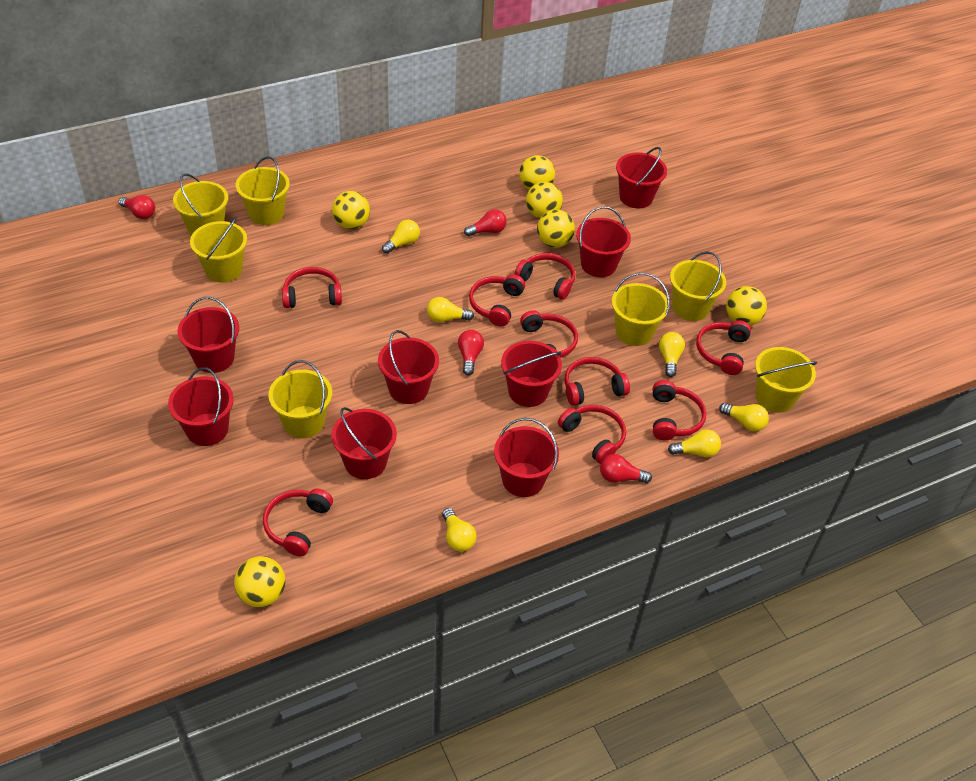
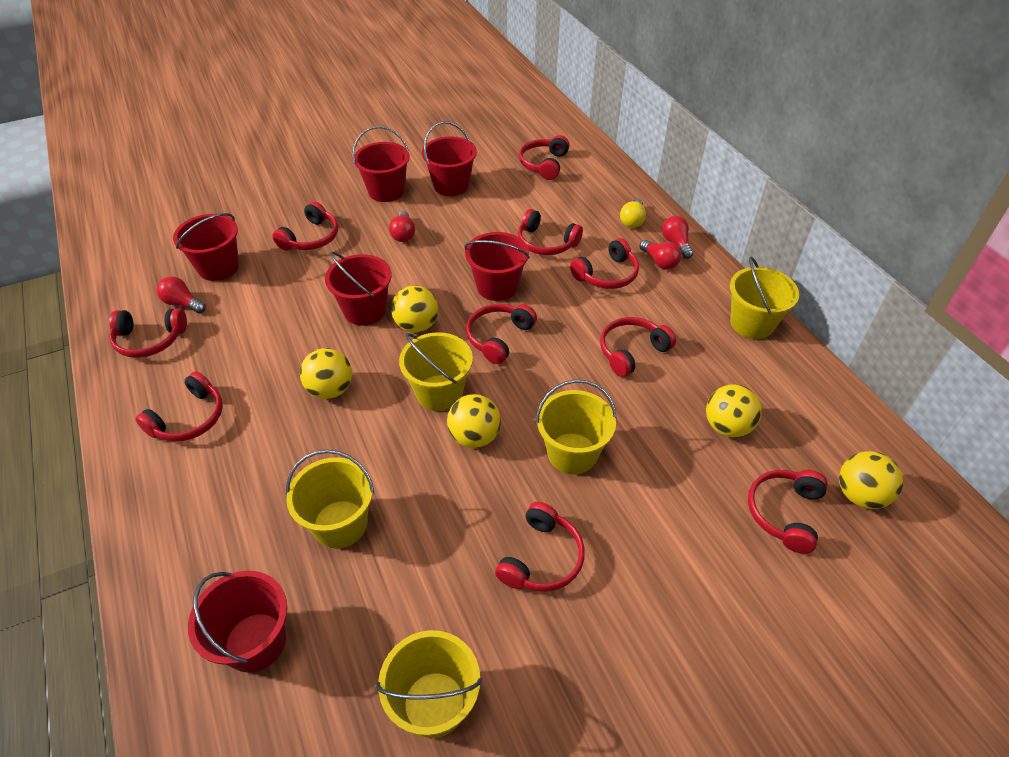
red bucket: 8 -> 6
red headphones: 9 -> 10
yellow ball: 6 -> 5
yellow bucket: 7 -> 5
yellow light bulb: 6 -> 1

